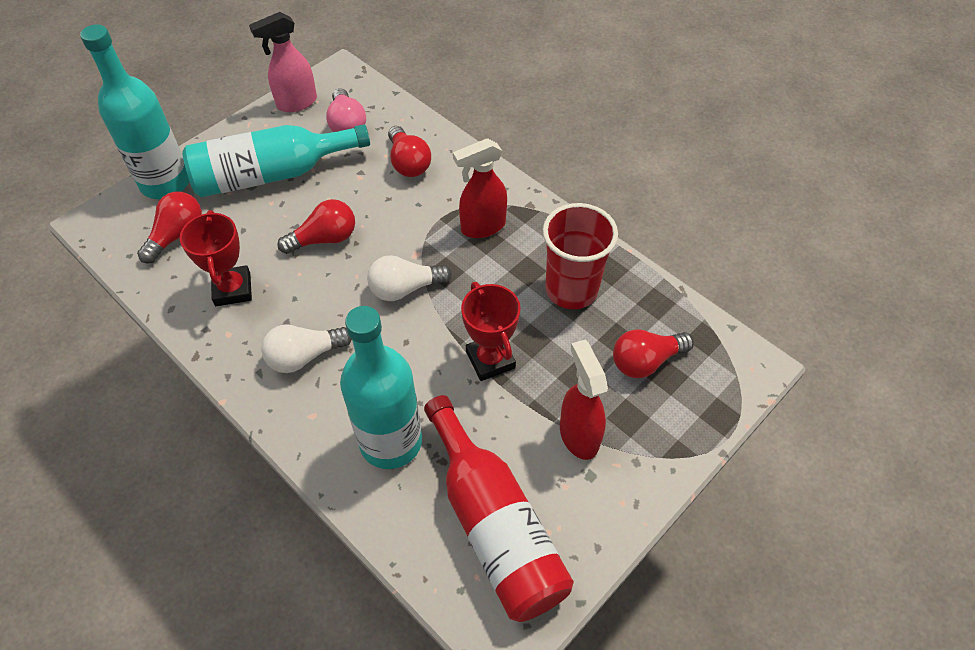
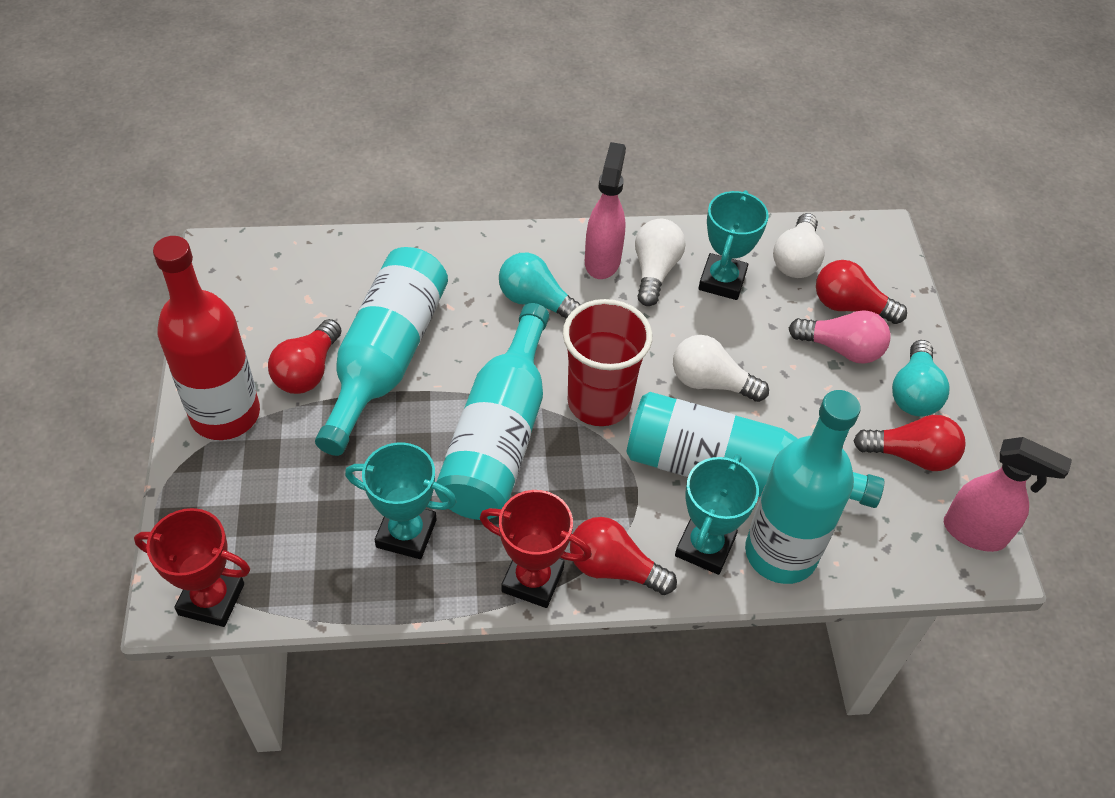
pink spray bottle: 1 -> 2
red spray bottle: 2 -> 0
turquoise bottle: 3 -> 4
turquoise light bulb: 0 -> 2
turquoise trophy: 0 -> 3
white light bulb: 2 -> 3

